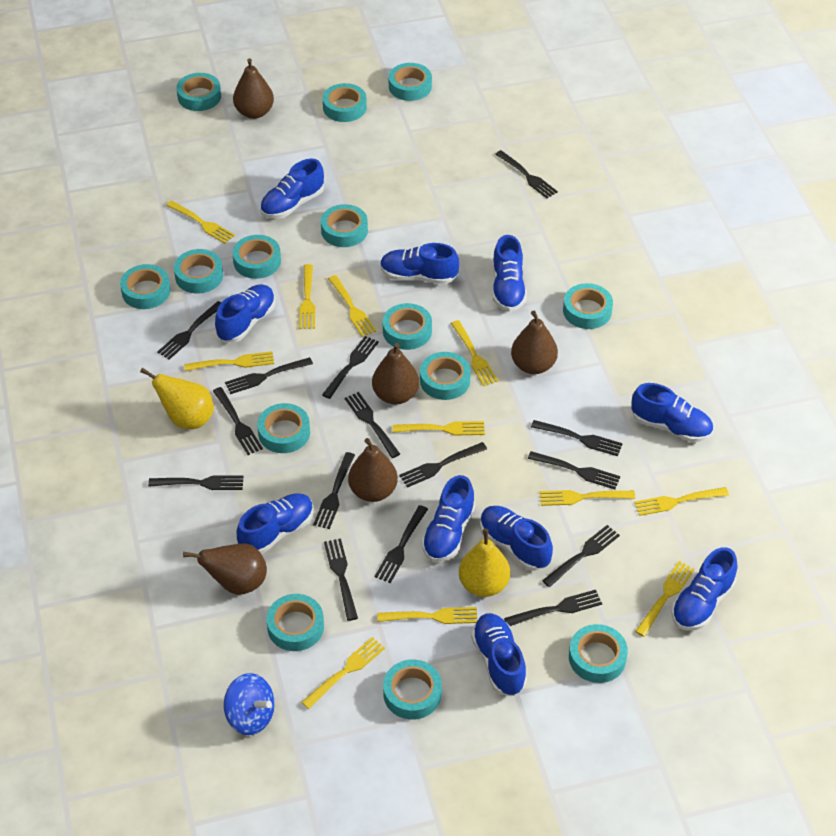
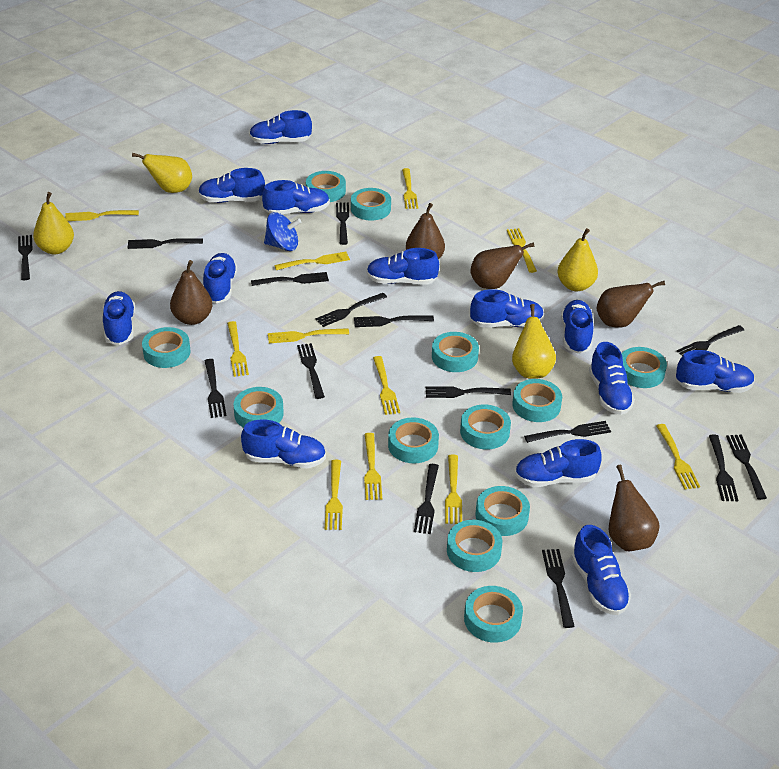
blue shoe: 10 -> 13
turquoise tape: 14 -> 12
yellow pear: 2 -> 4

